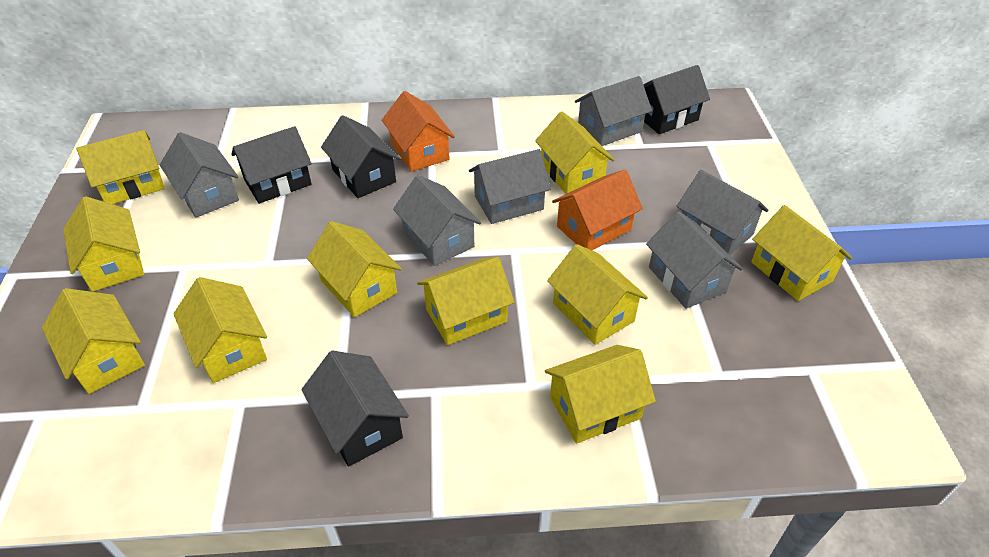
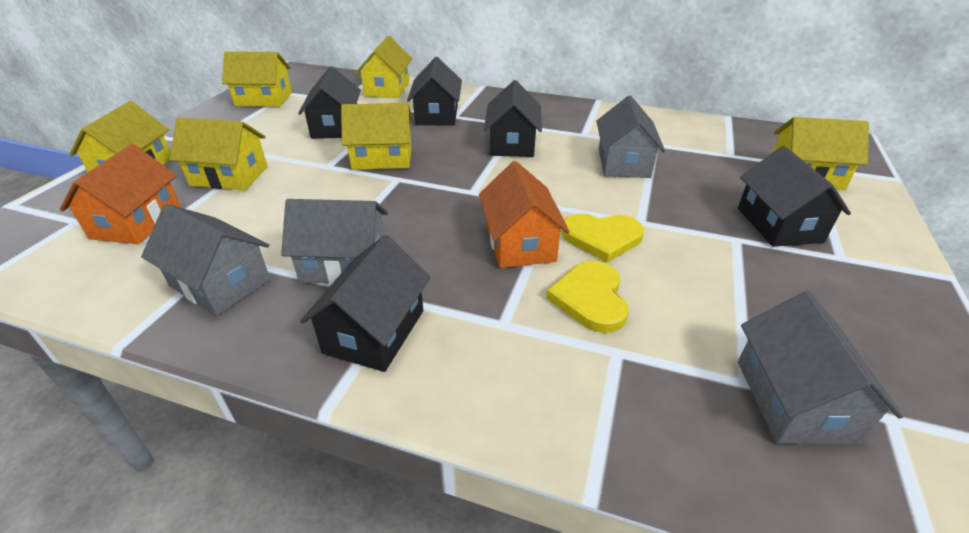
black house: 4 -> 5
grey house: 6 -> 4
yellow heart: 0 -> 2
yellow house: 10 -> 6

